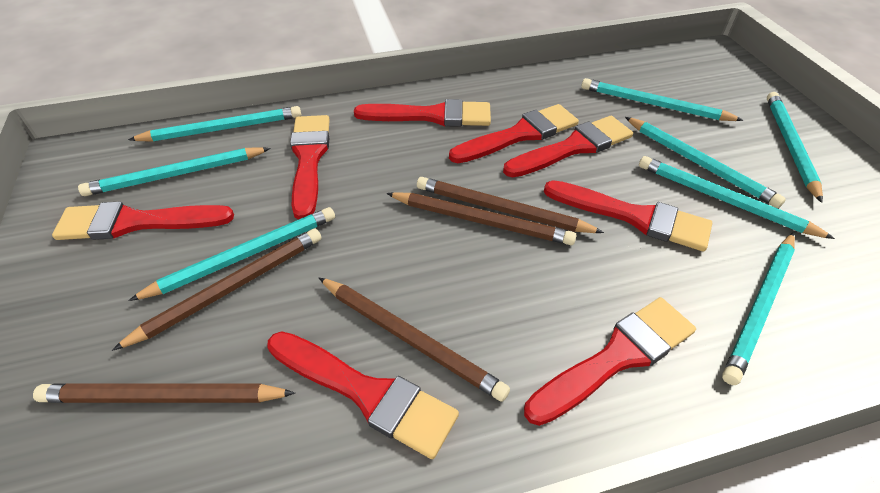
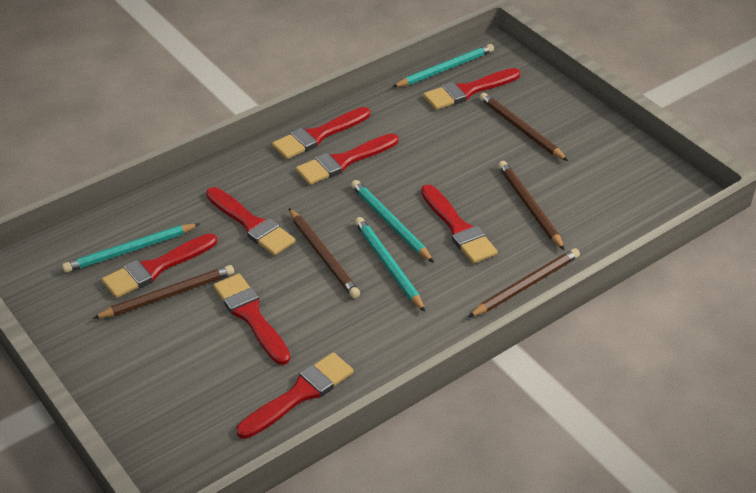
turquoise pencil: 8 -> 4

